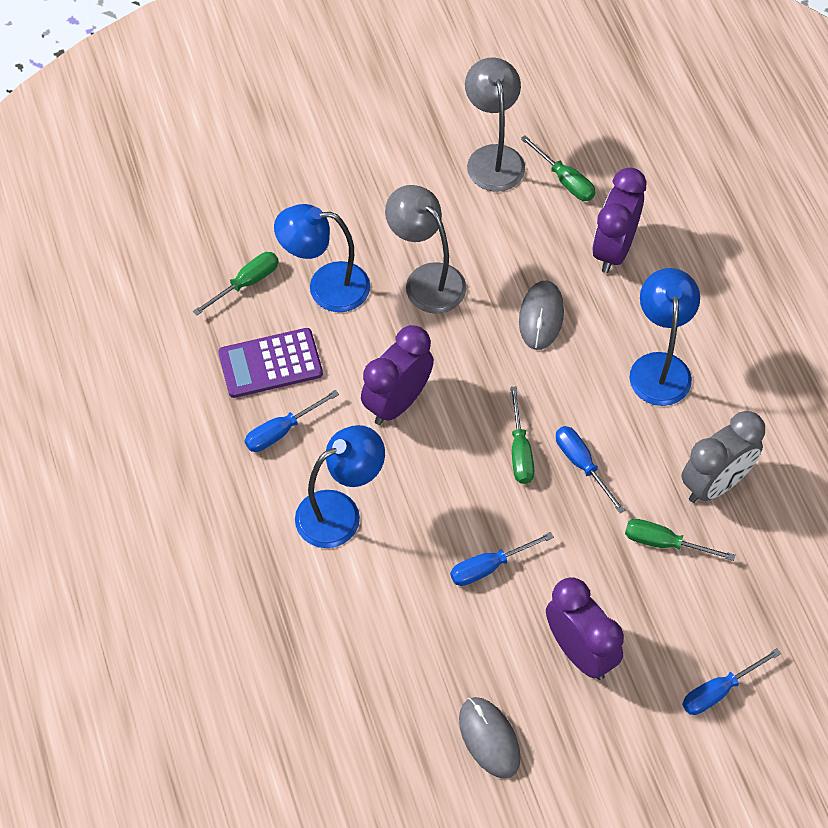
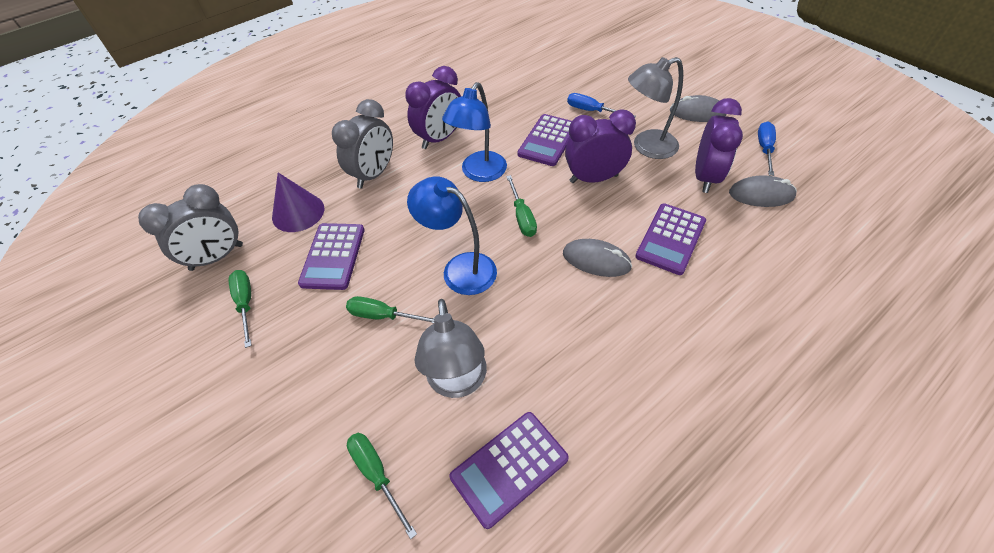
blue lamp: 3 -> 2
blue screwdriver: 4 -> 2
grey clock: 1 -> 2
grey mouse: 2 -> 3
purple calculator: 1 -> 4
purple cone: 0 -> 1

